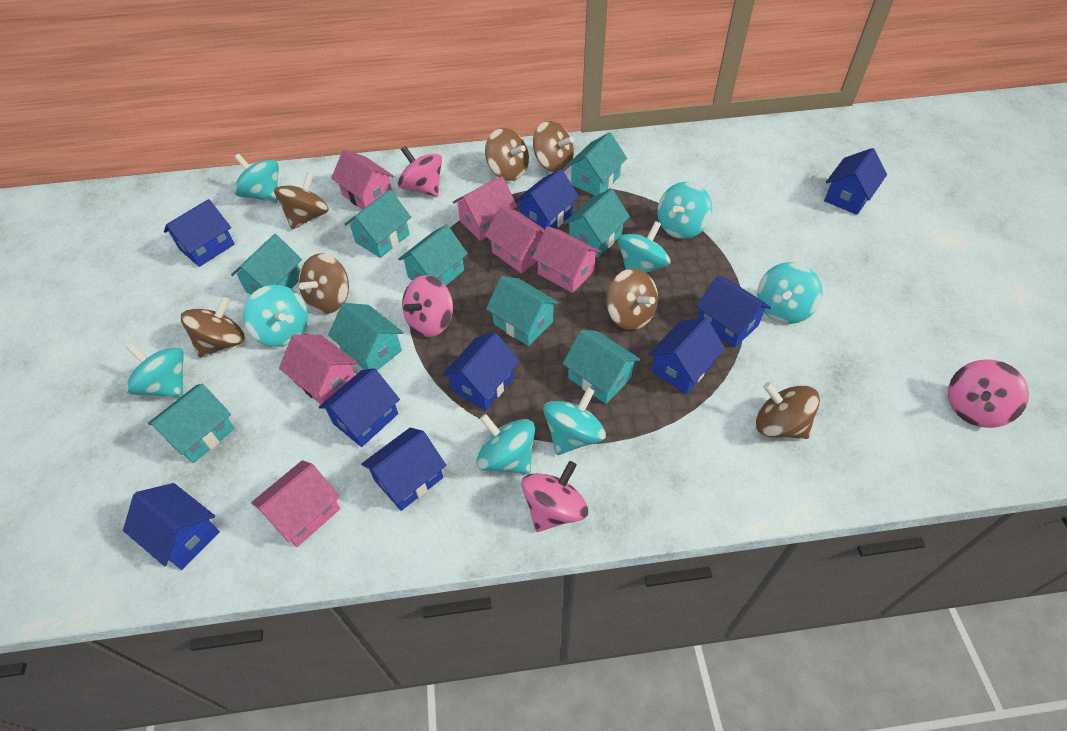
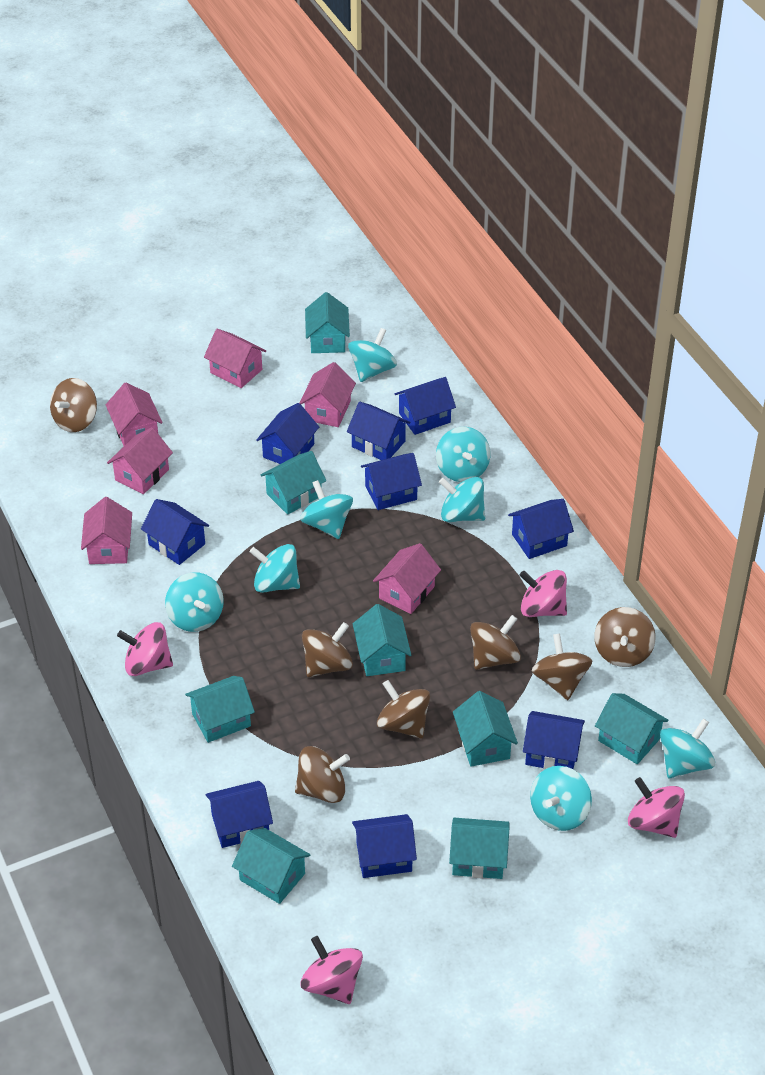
turquoise house: 9 -> 8

